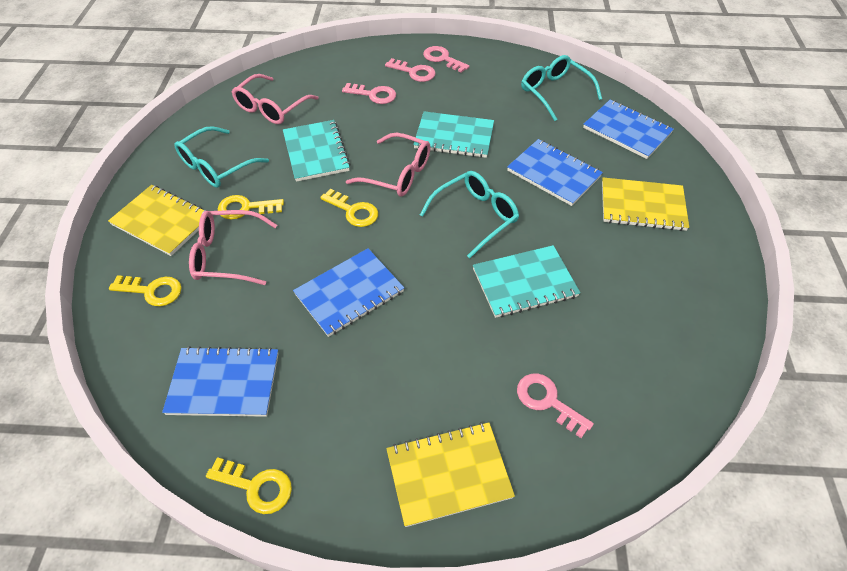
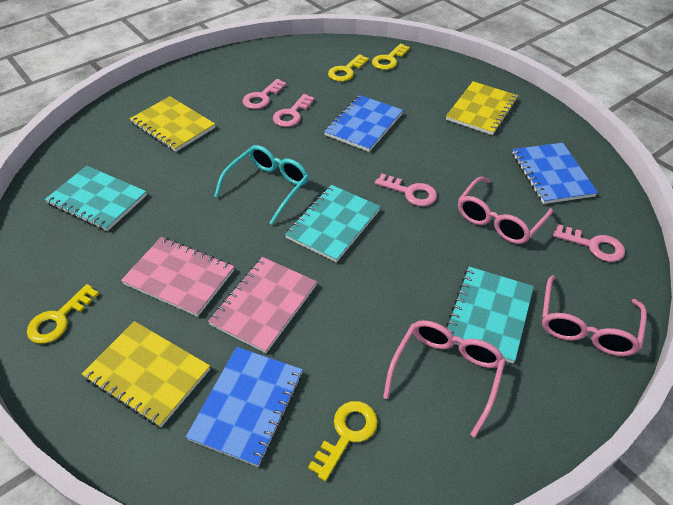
blue notebook: 4 -> 3
pink notebook: 0 -> 2
turquoise glasses: 3 -> 1

